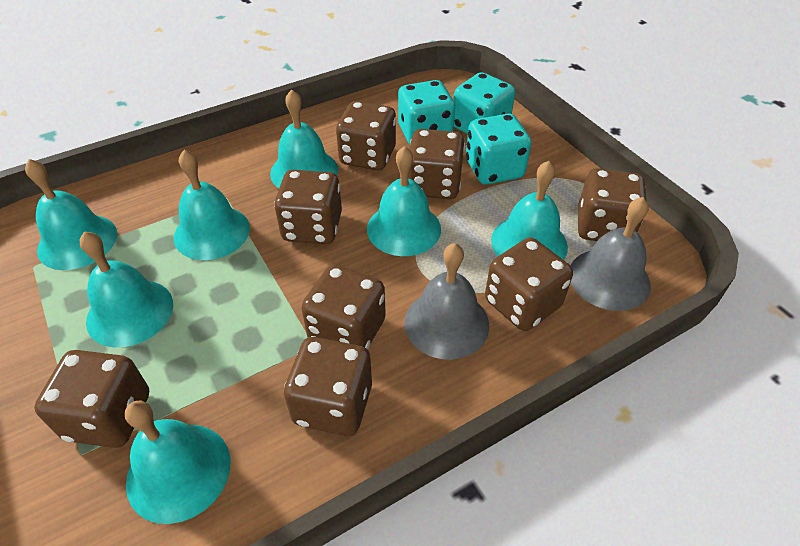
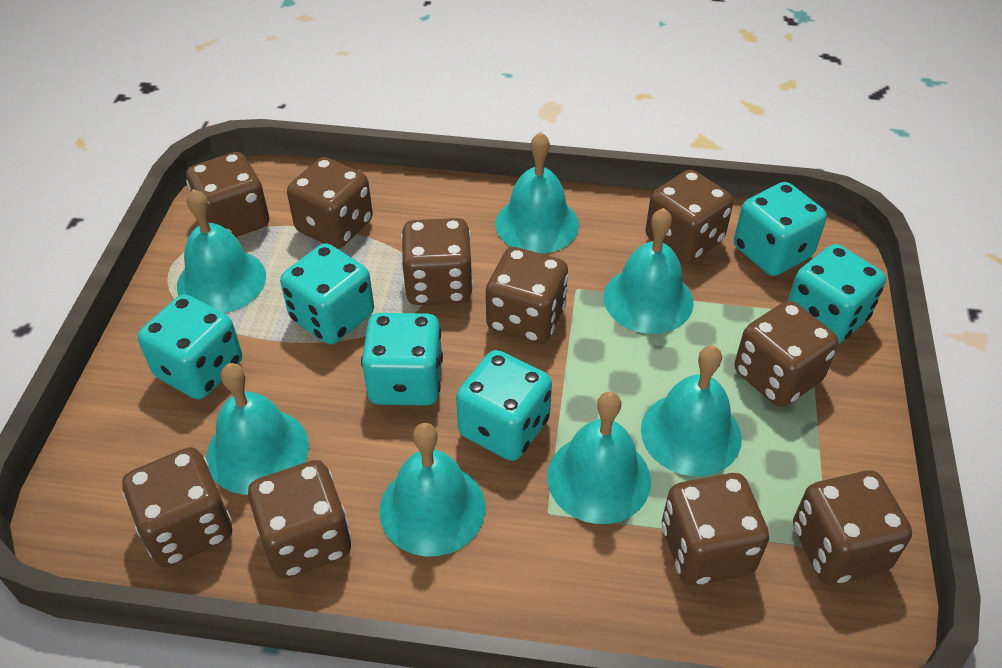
brown dice: 8 -> 10
grey bell: 2 -> 0
turquoise dice: 3 -> 6

